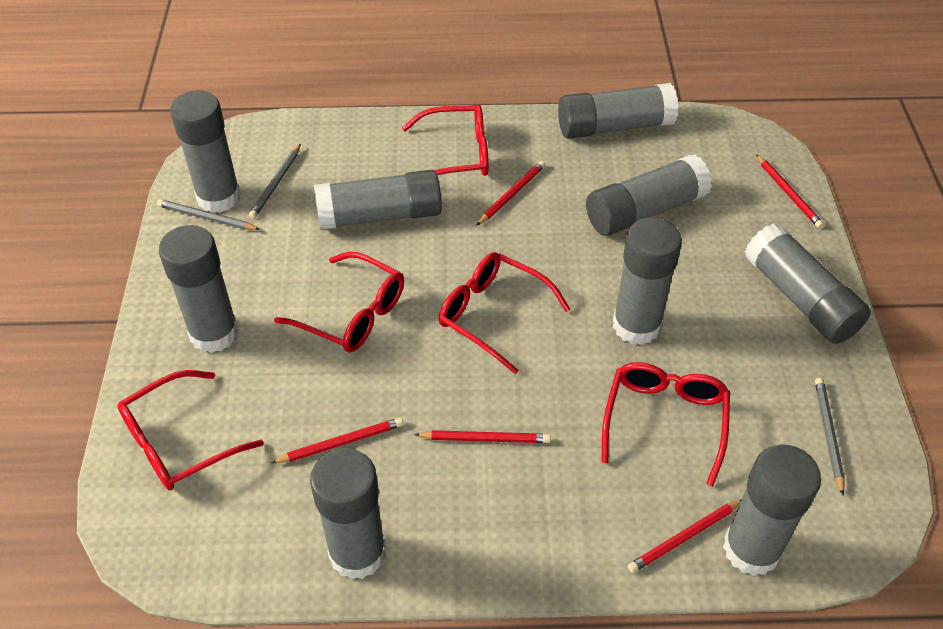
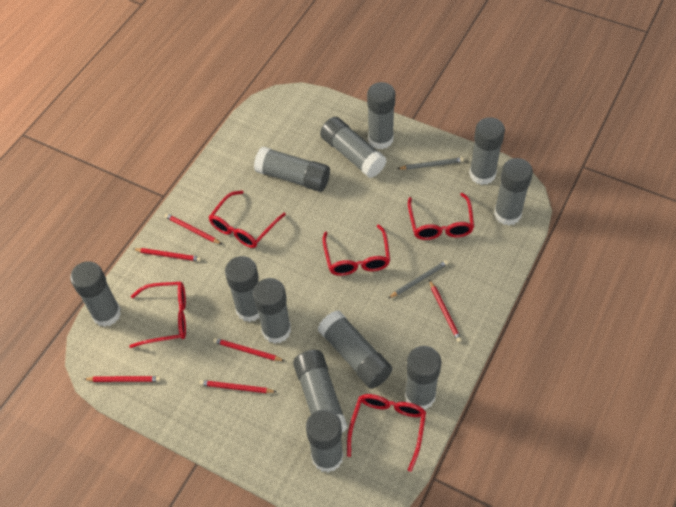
grey glue stick: 9 -> 12
grey pencil: 3 -> 2
red pencil: 5 -> 6

